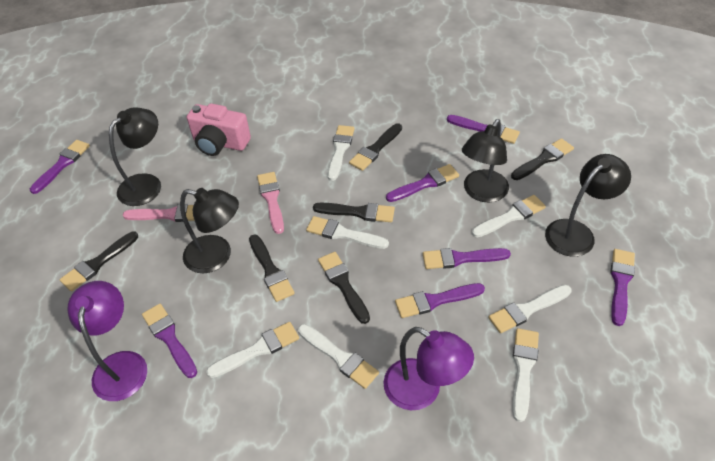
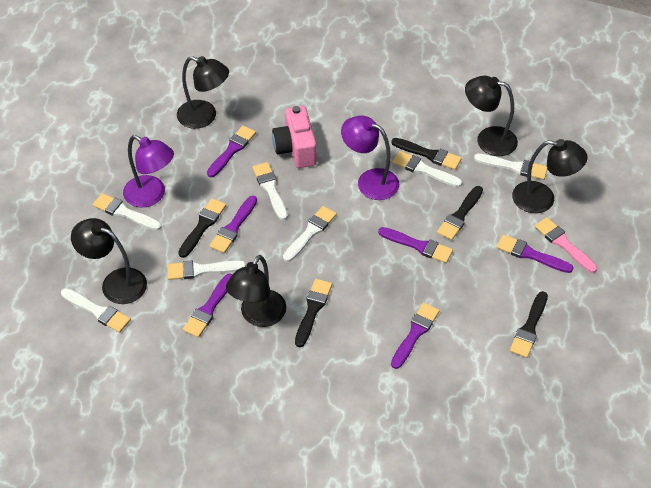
black brush: 6 -> 5
black lamp: 4 -> 5
pink brush: 2 -> 1
purple brush: 7 -> 6

